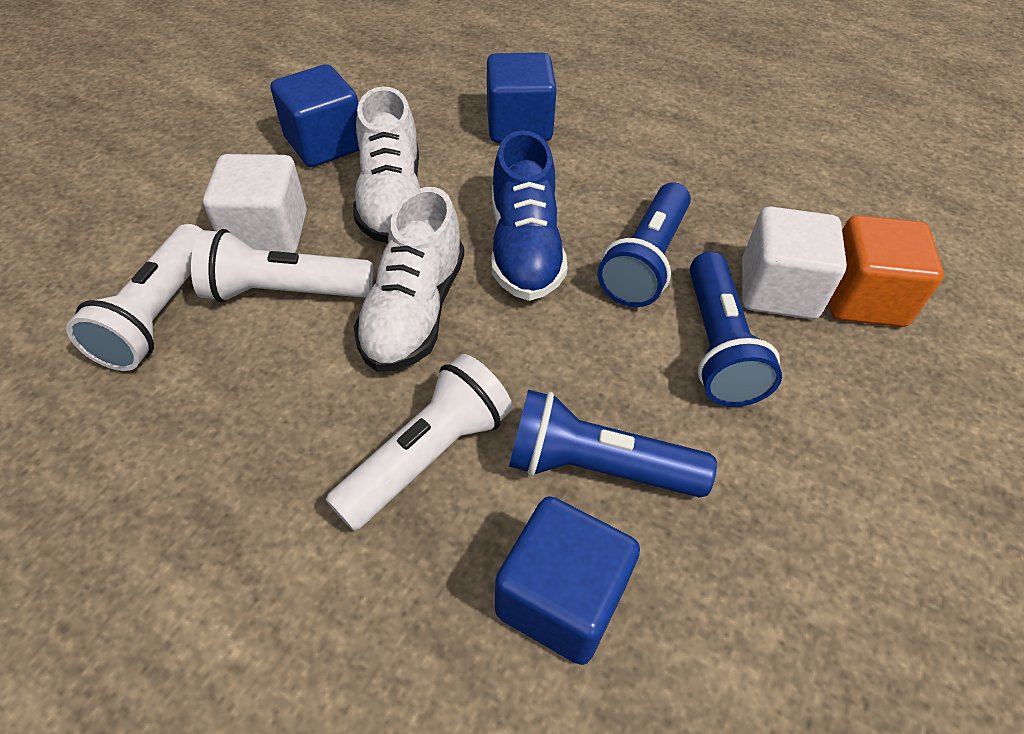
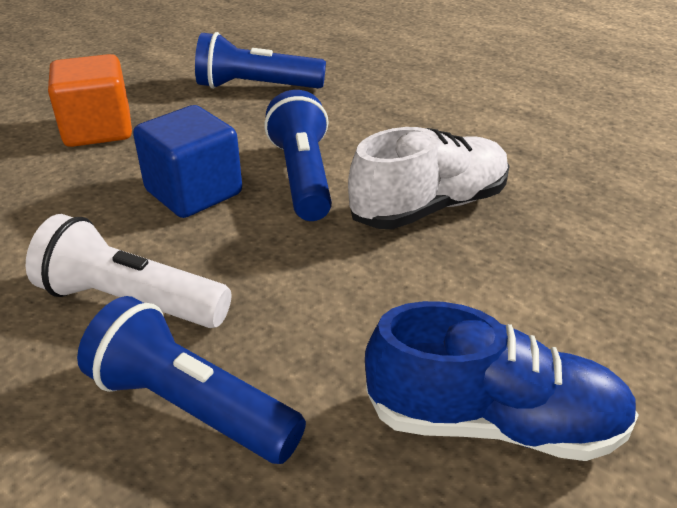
blue cube: 3 -> 1
white cube: 2 -> 0
white flashlight: 3 -> 1
white shoe: 2 -> 1

